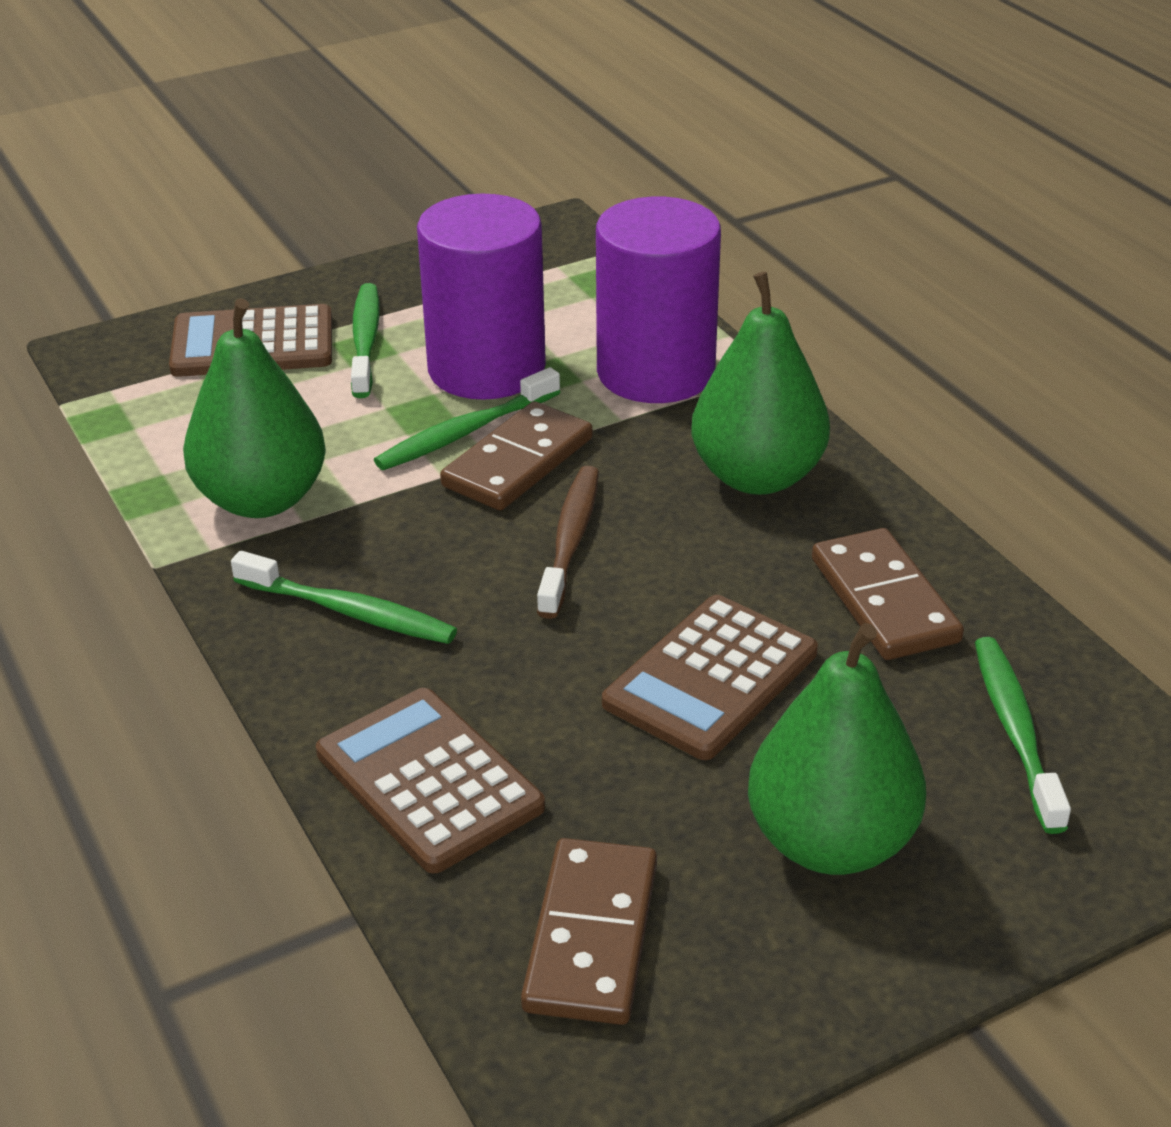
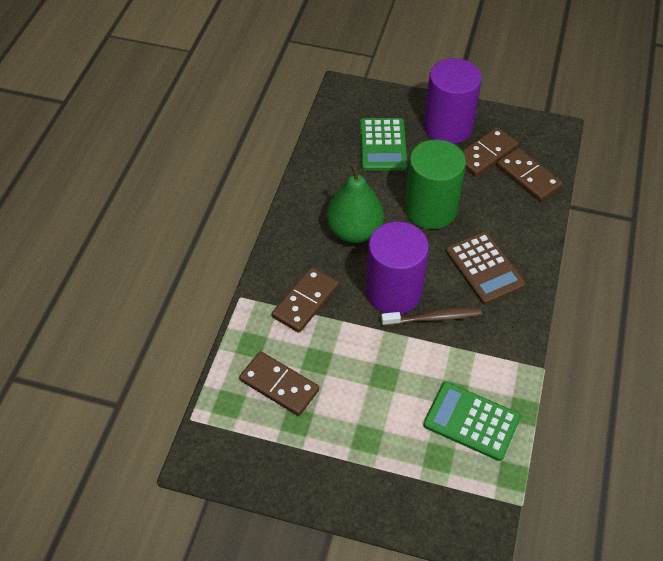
brown calculator: 3 -> 1
brown domino: 3 -> 4
green calculator: 0 -> 2
green cylinder: 0 -> 1
green pear: 3 -> 1
green toothbrush: 4 -> 0

